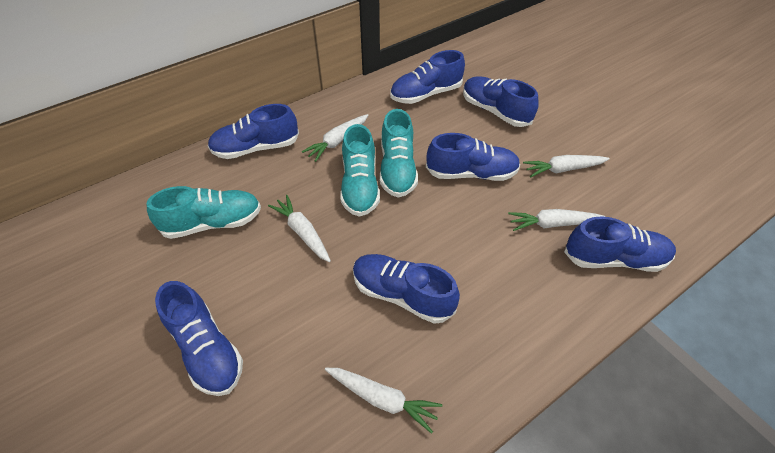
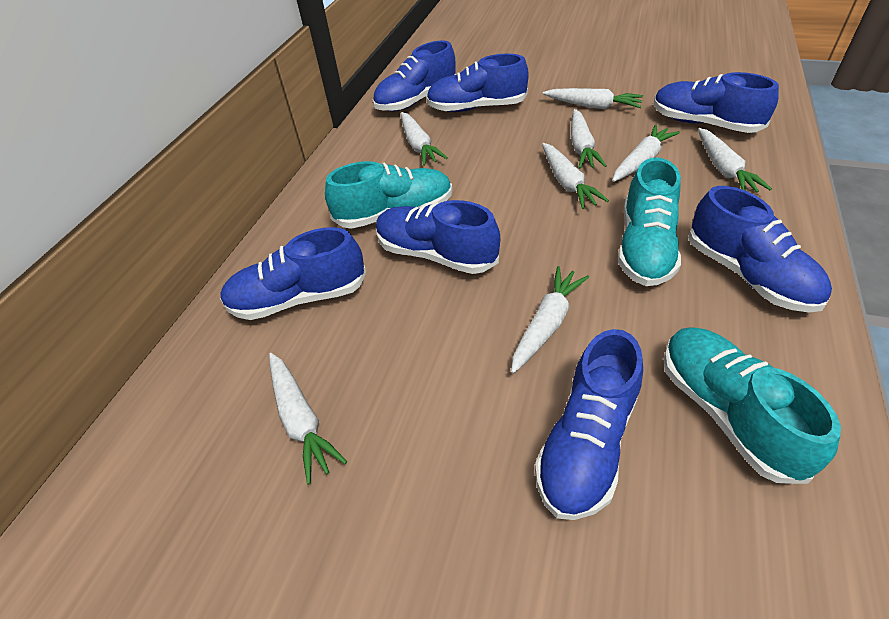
white carrot: 5 -> 8

